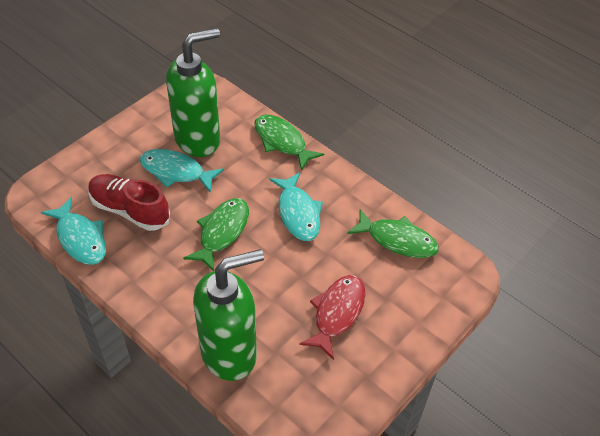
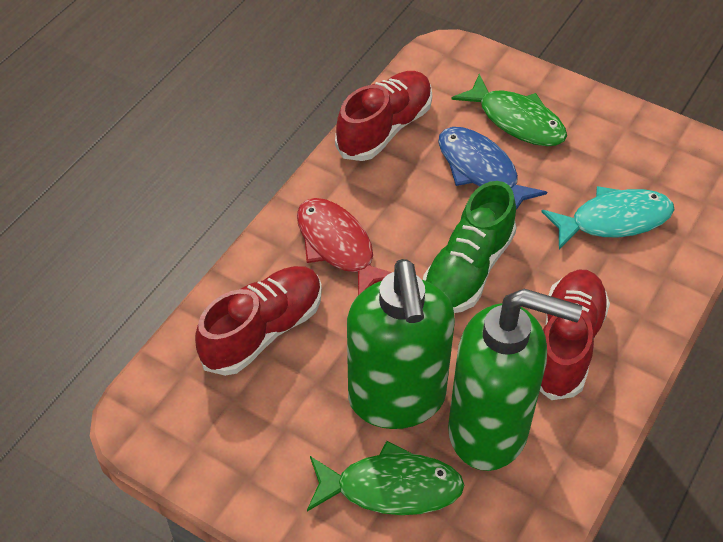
blue fish: 0 -> 1
green fish: 3 -> 2
green shoe: 0 -> 1
red shoe: 1 -> 3
turquoise fish: 3 -> 1

